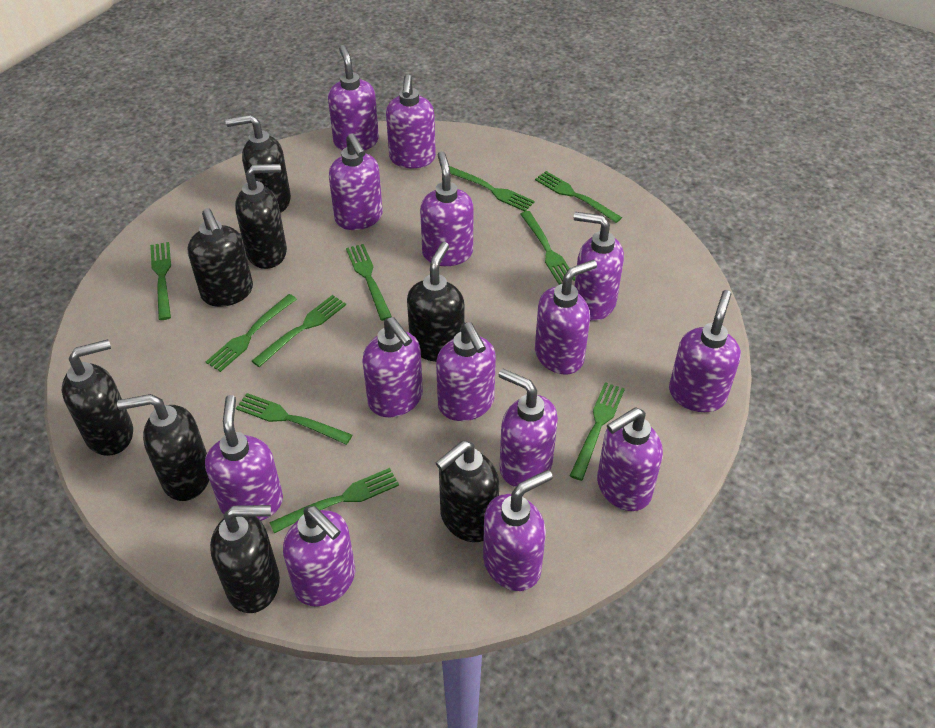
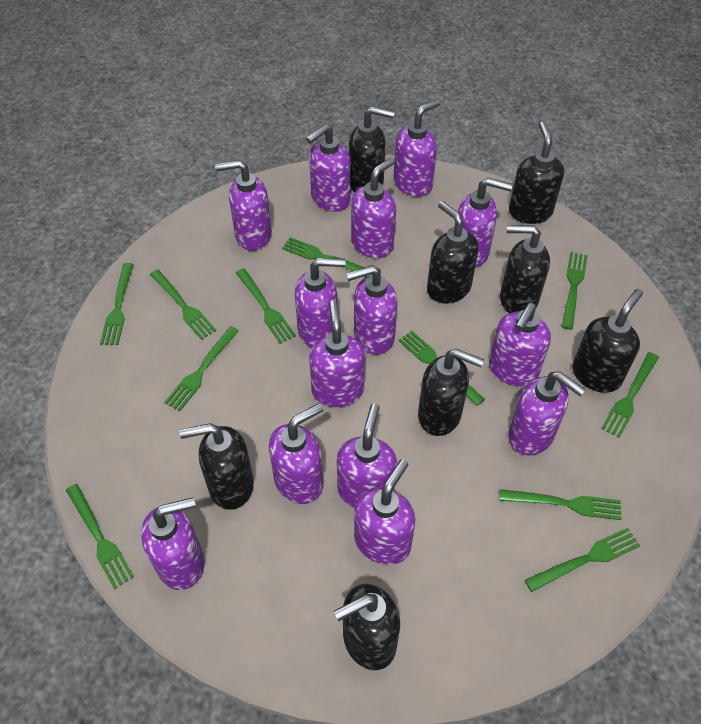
green fork: 10 -> 11

